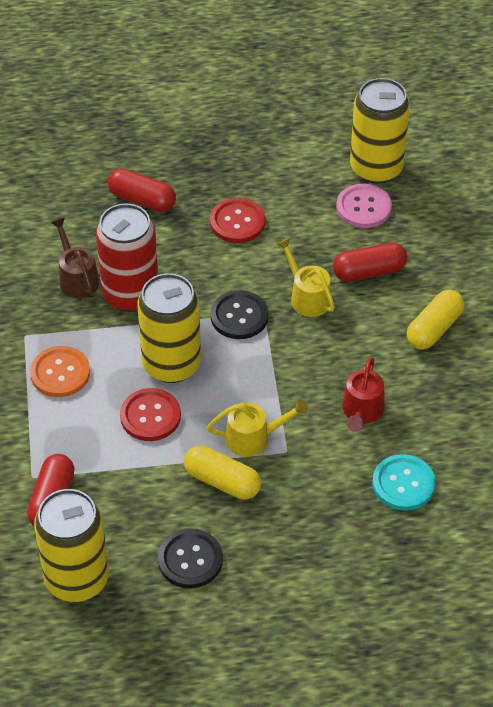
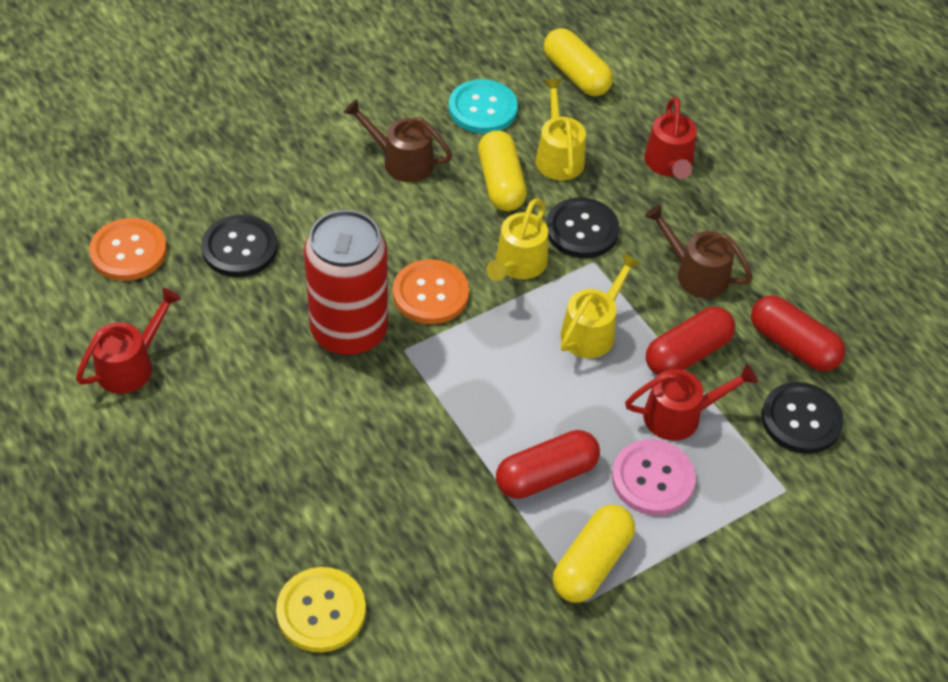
black button: 2 -> 3
brown watering can: 1 -> 2
orange button: 1 -> 2
red button: 2 -> 0
red watering can: 1 -> 3
yellow button: 0 -> 1
yellow can: 3 -> 0
yellow capsule: 2 -> 3
yellow watering can: 2 -> 3

